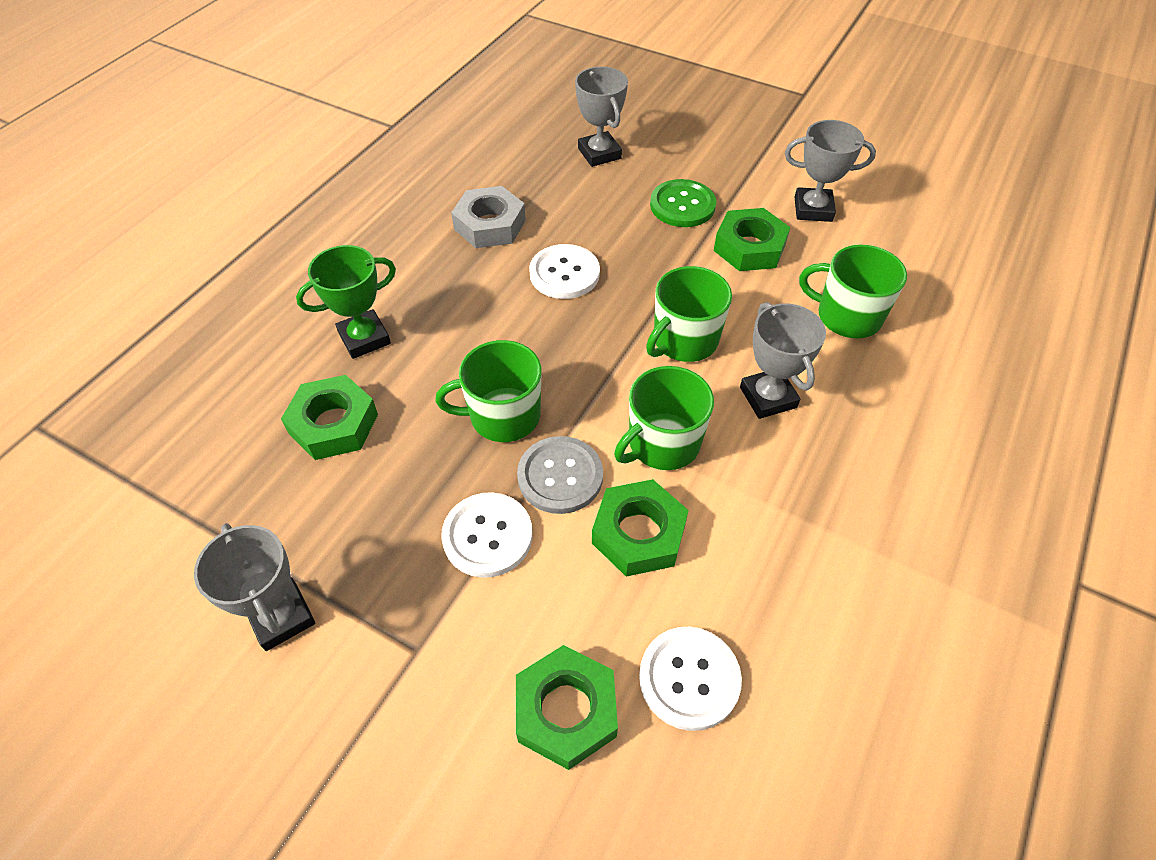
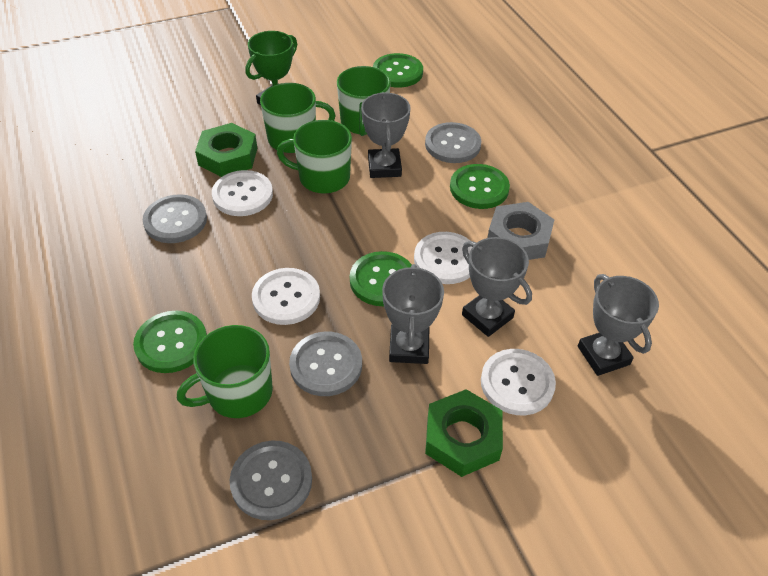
green button: 1 -> 4
green nut: 4 -> 2
grey button: 1 -> 4
white button: 3 -> 4

